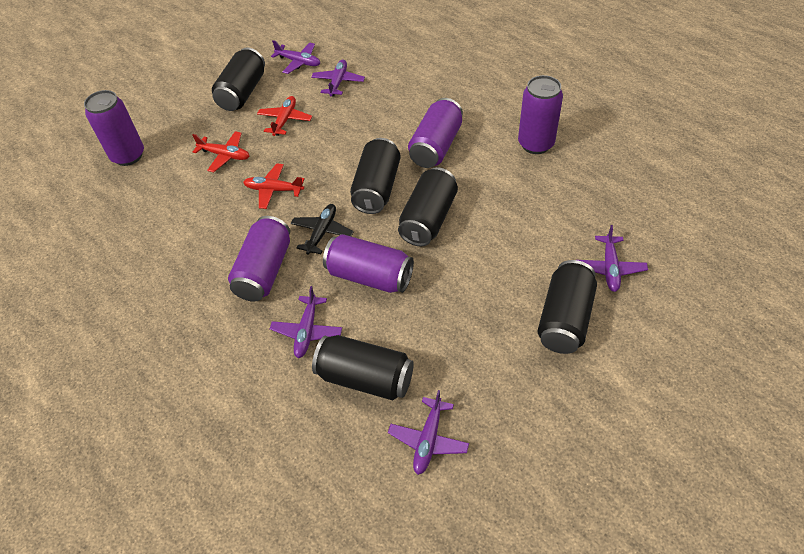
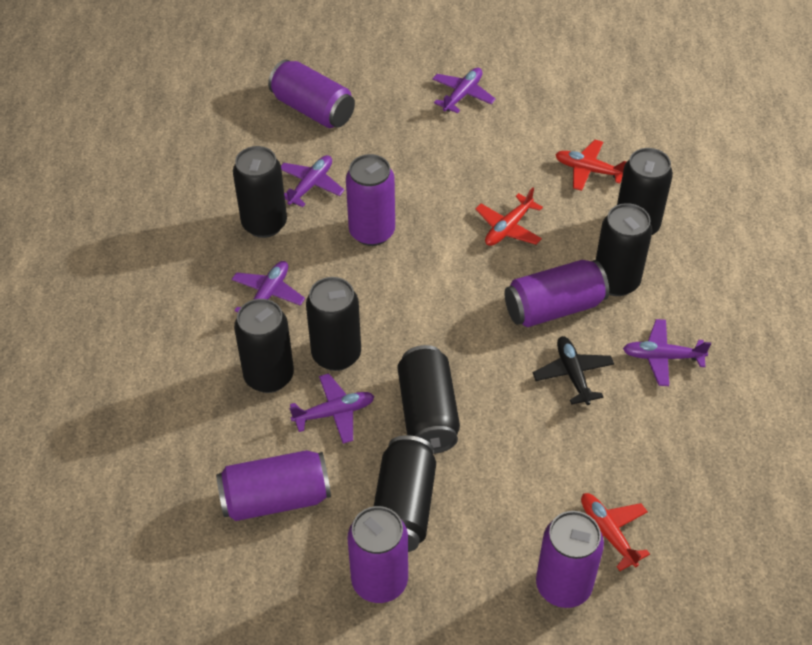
black can: 5 -> 7
purple can: 5 -> 6

